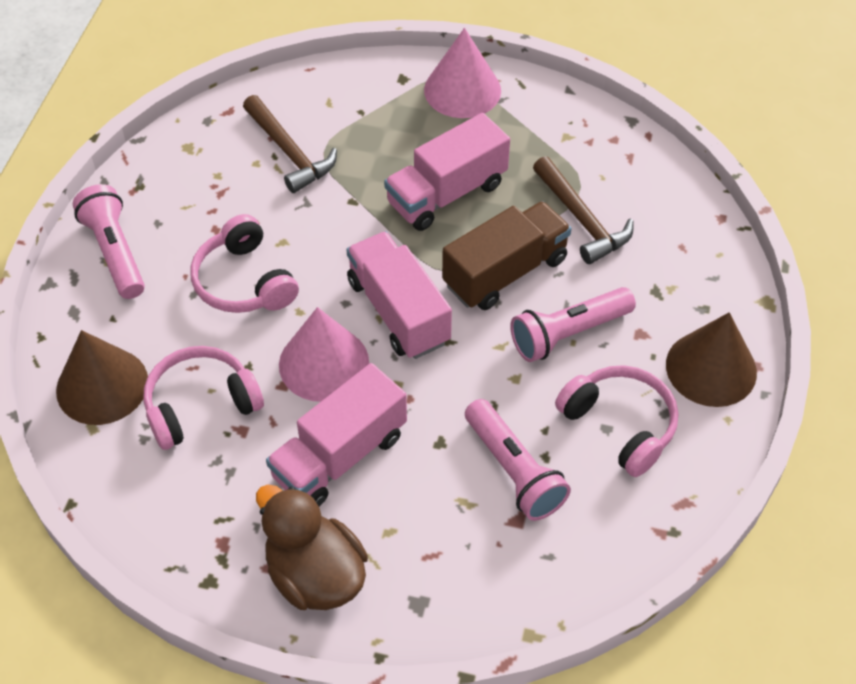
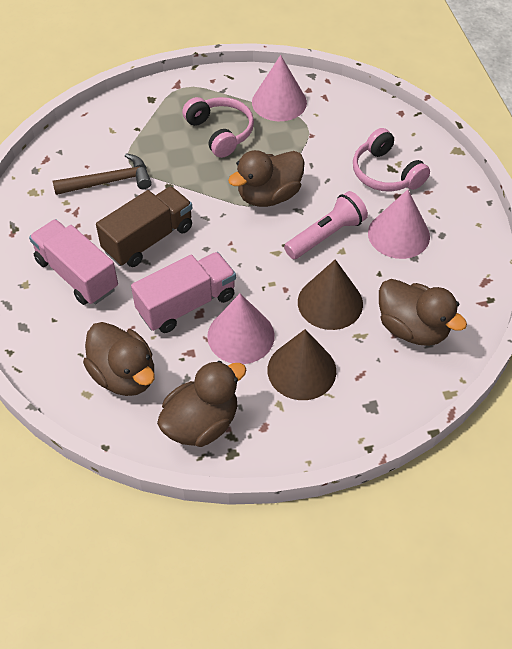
brown duck: 1 -> 4
brown hammer: 2 -> 1
pink cone: 2 -> 3
pink flashlight: 3 -> 1
pink headphones: 3 -> 2
pink truck: 3 -> 2

